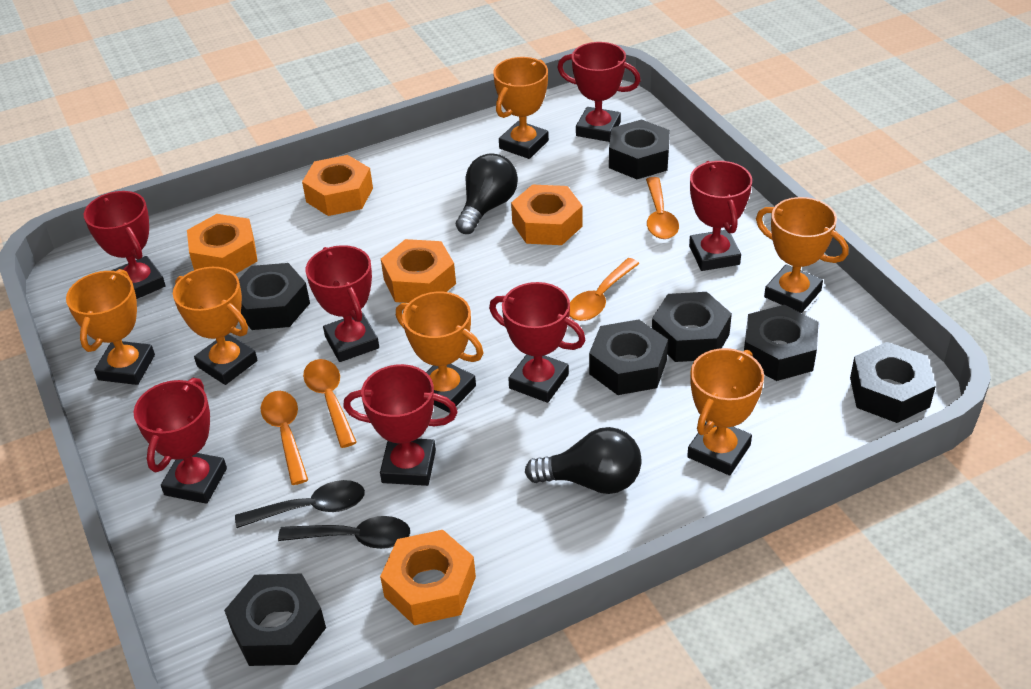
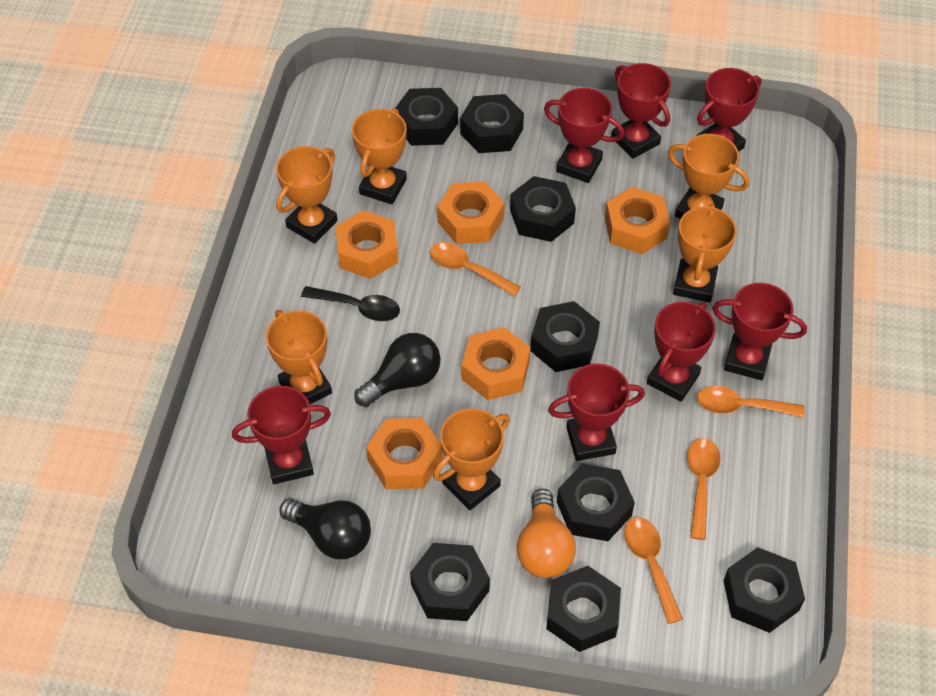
black nut: 7 -> 8
black spoon: 2 -> 1
orange light bulb: 0 -> 1

